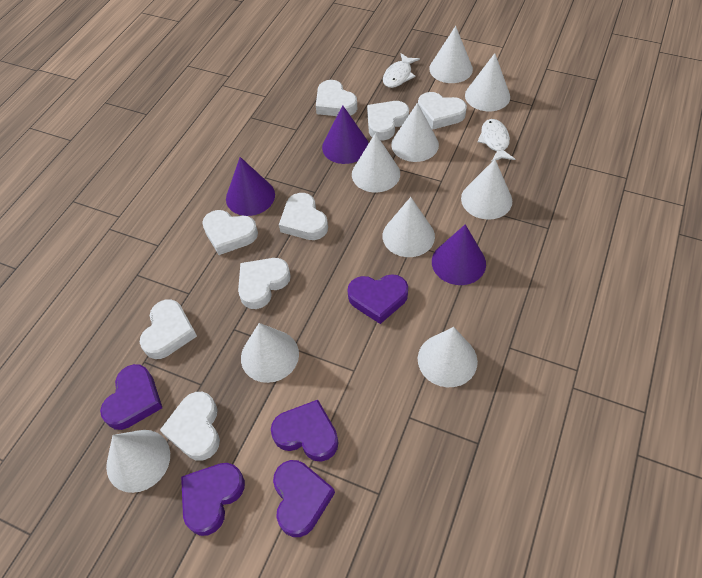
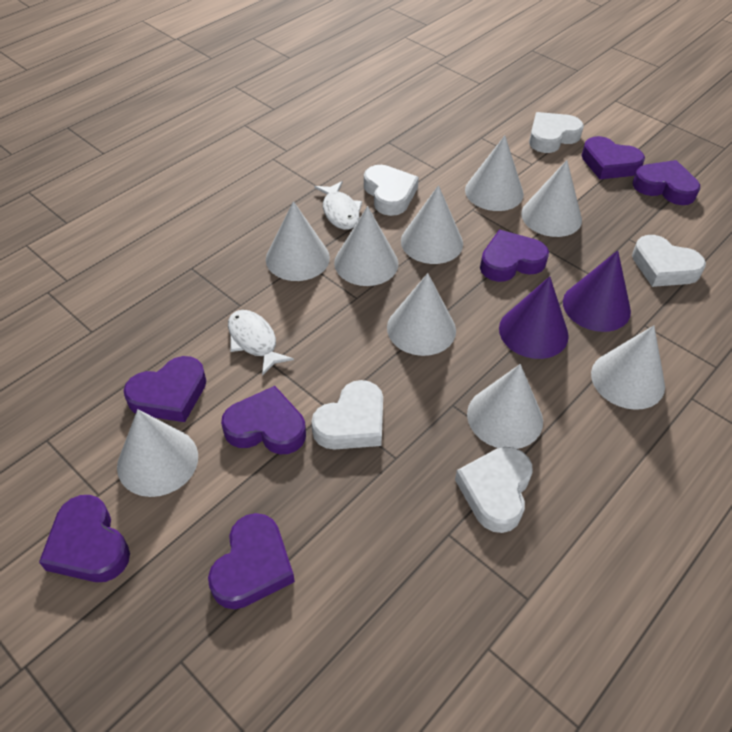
purple cone: 3 -> 2
purple heart: 5 -> 7
white heart: 8 -> 5

